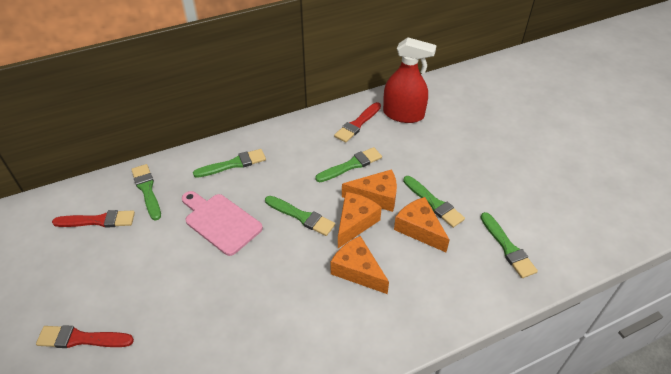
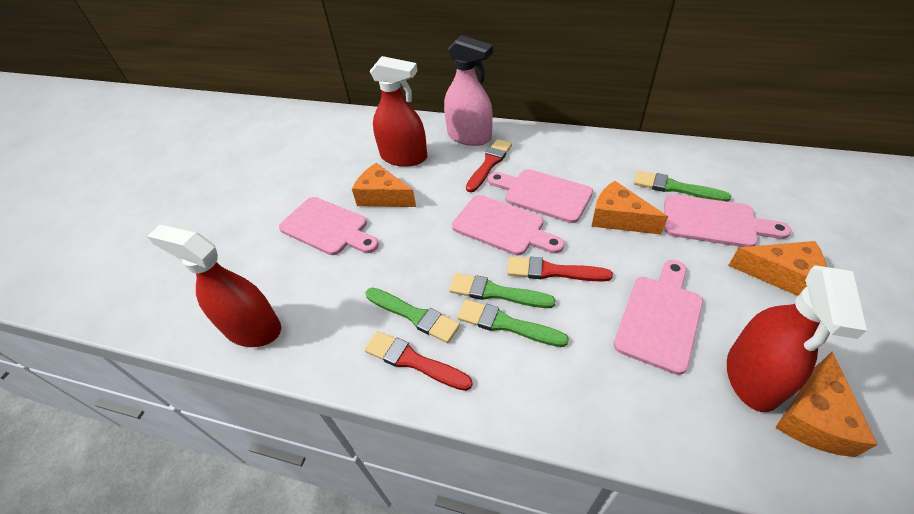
green brush: 6 -> 4
pink cutting board: 1 -> 5
pink spray bottle: 0 -> 1
red spray bottle: 1 -> 3

